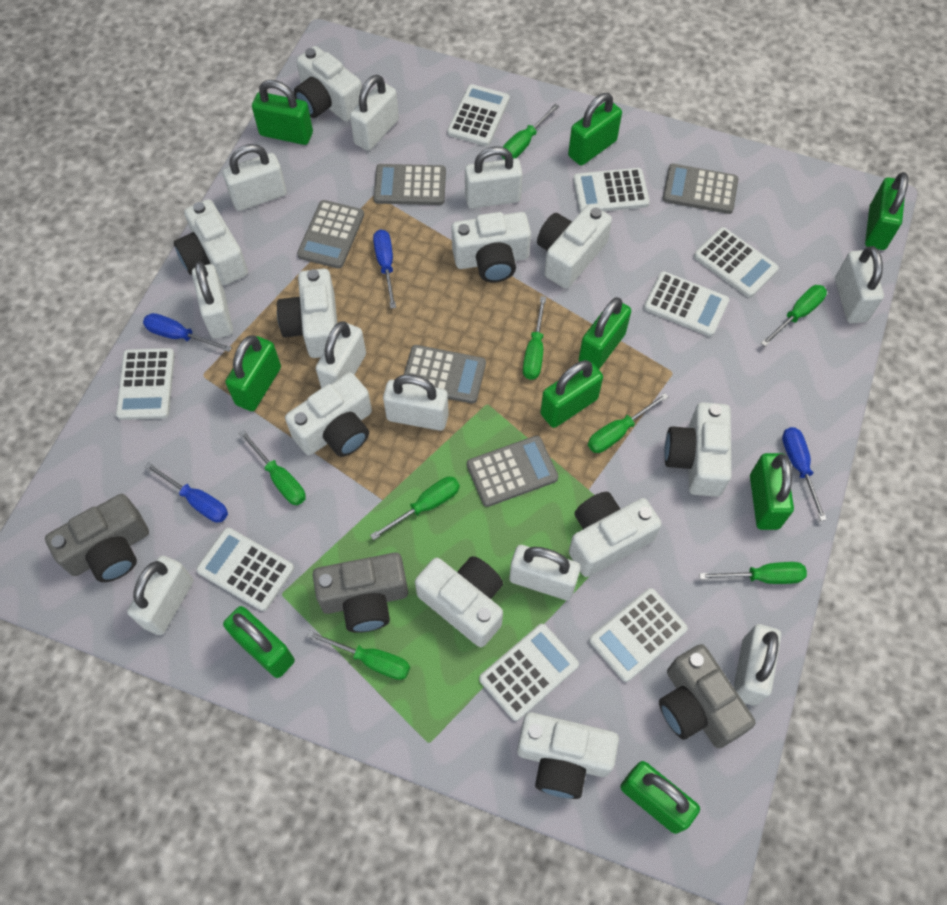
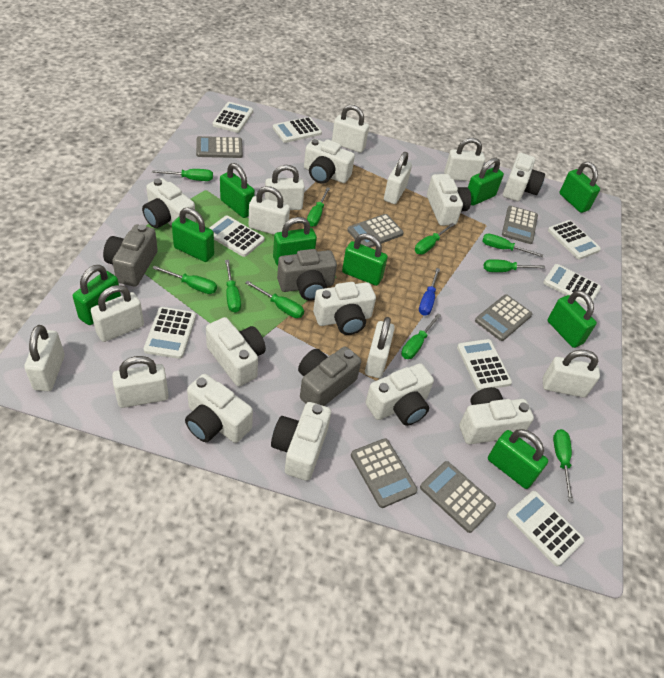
blue screwdriver: 4 -> 1
green screwdriver: 8 -> 10
grey calculator: 5 -> 6

